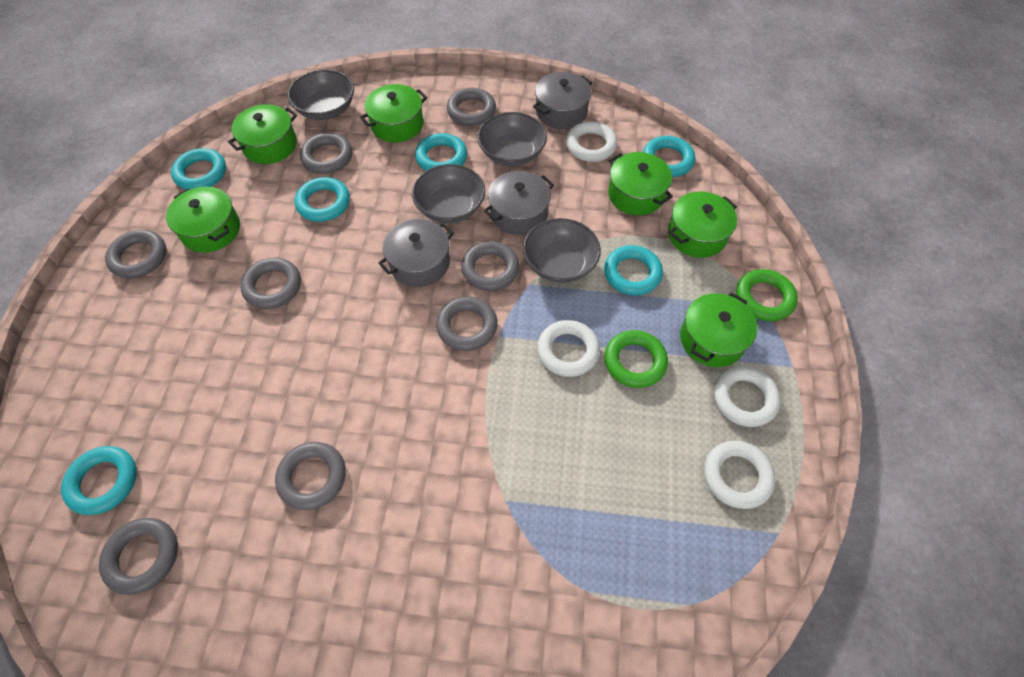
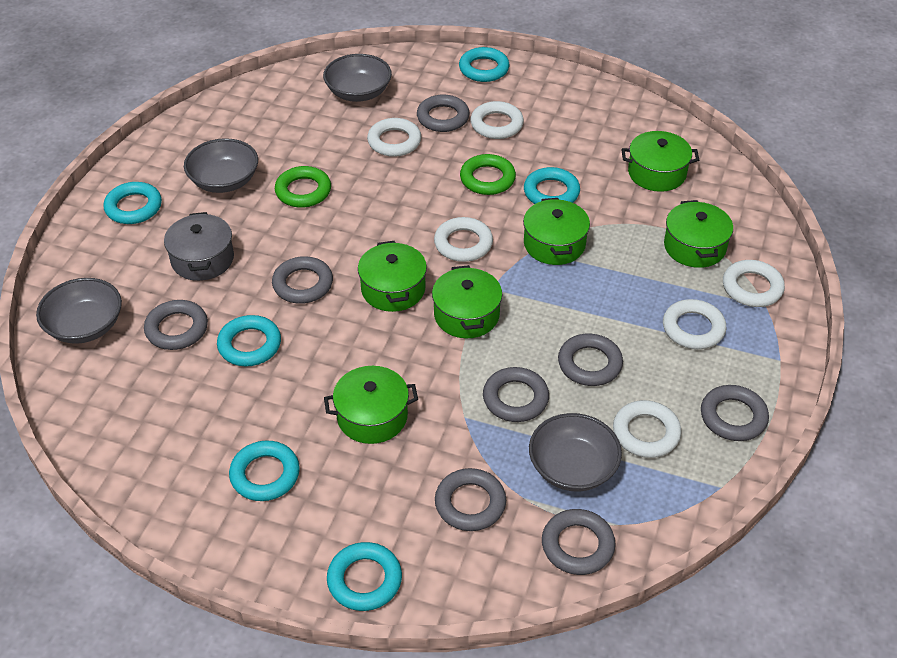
grey pot: 3 -> 1
white ring: 4 -> 6

